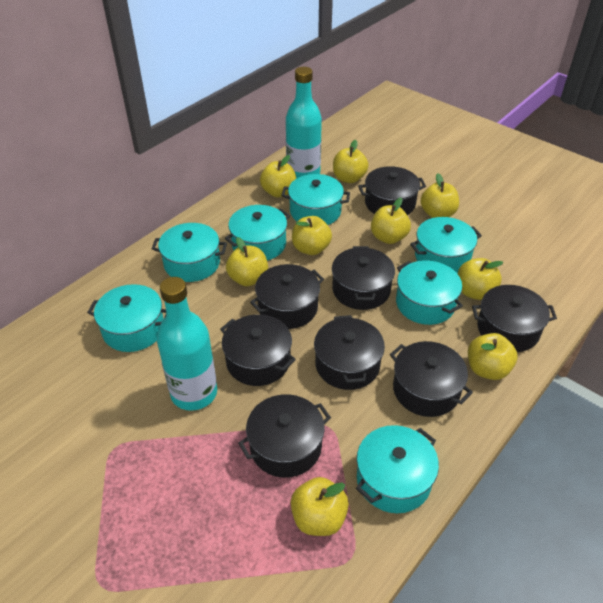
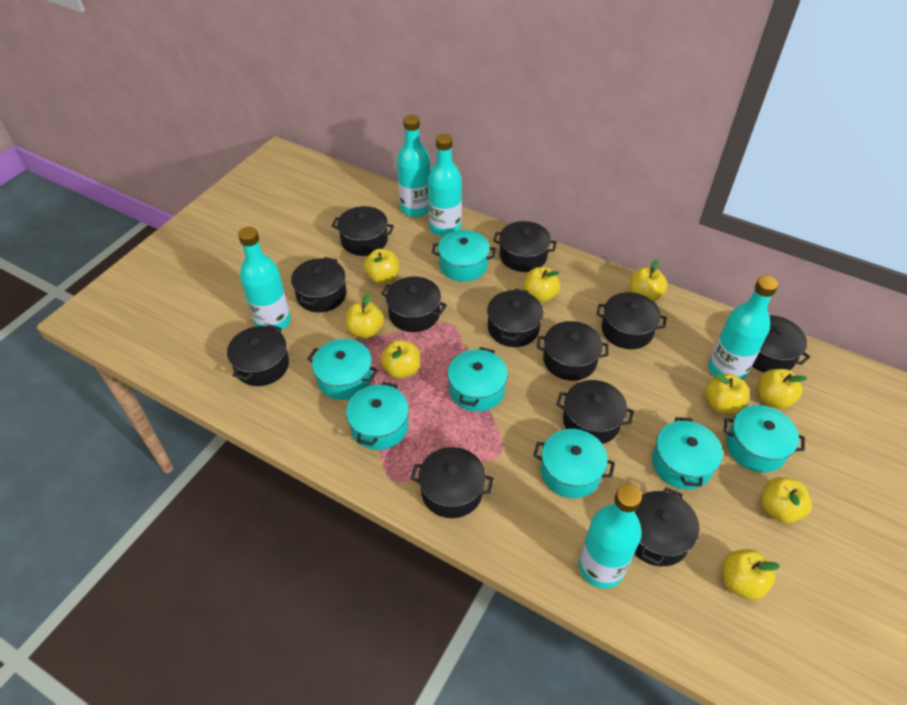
black pot: 8 -> 12
turquoise bottle: 2 -> 5

